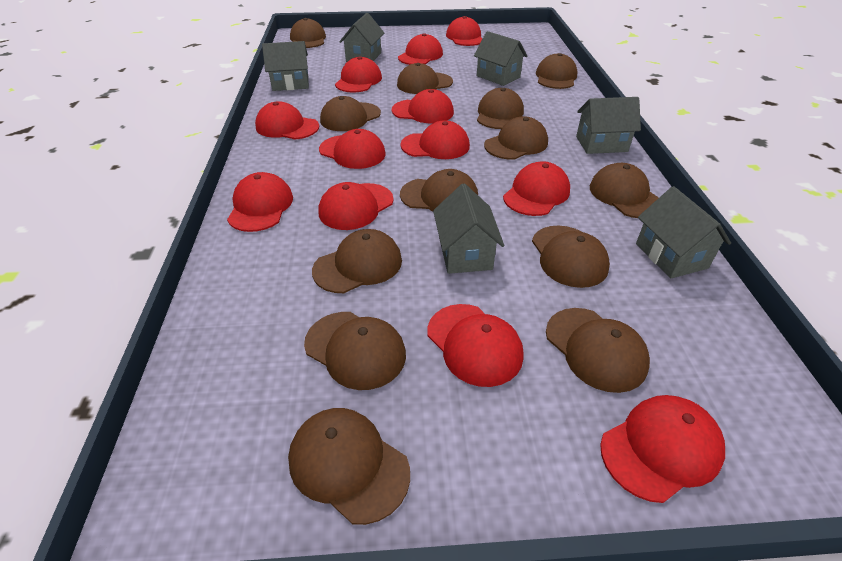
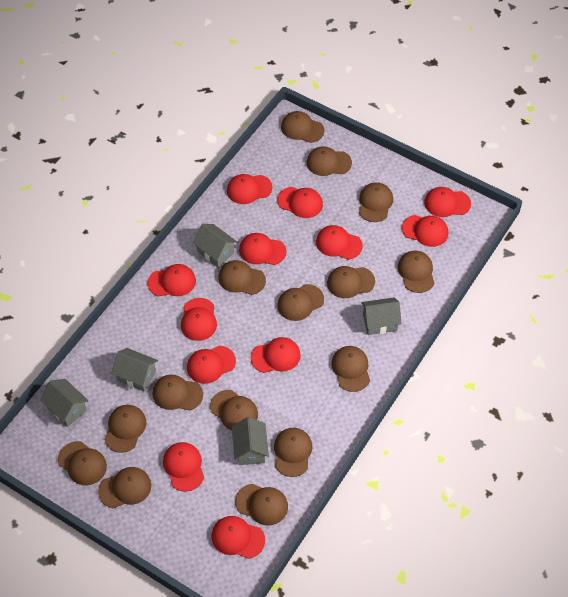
brown cap: 13 -> 15
grey house: 6 -> 5

